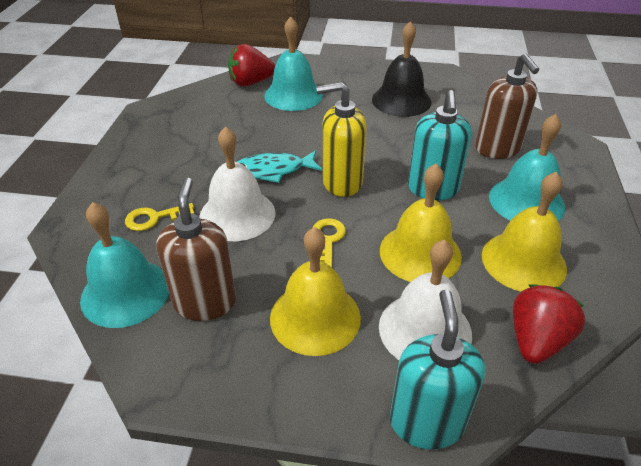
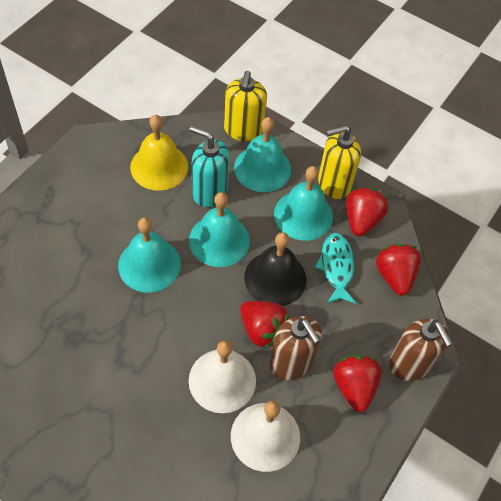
red strawberry: 2 -> 4
turquoise bell: 3 -> 4
turquoise soap dispenser: 2 -> 1
yellow bell: 3 -> 1
yellow key: 2 -> 0
yellow soap dispenser: 1 -> 2

